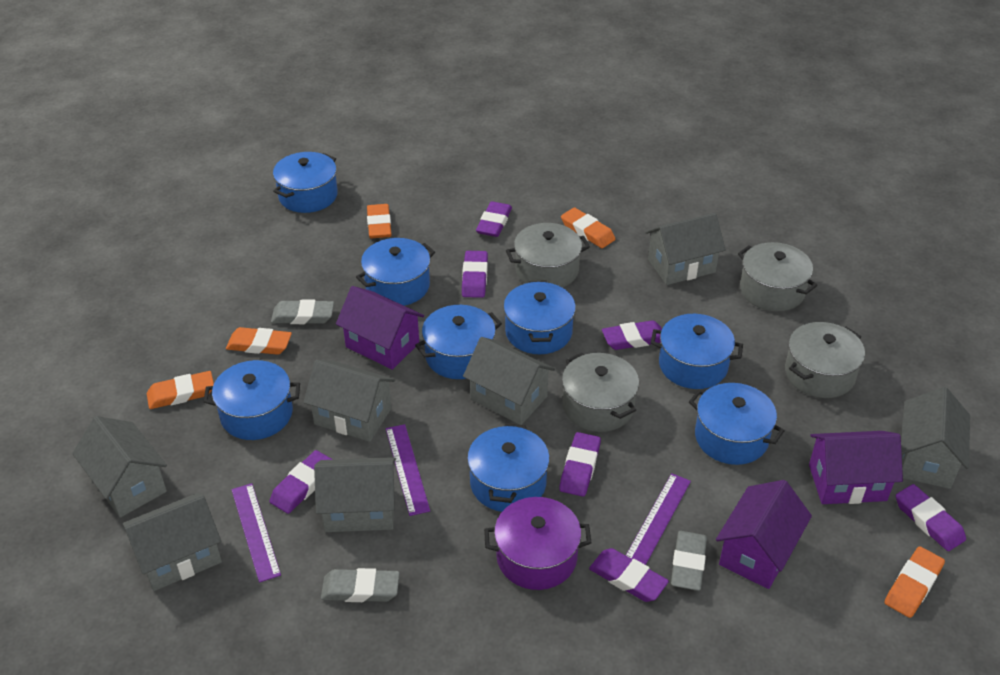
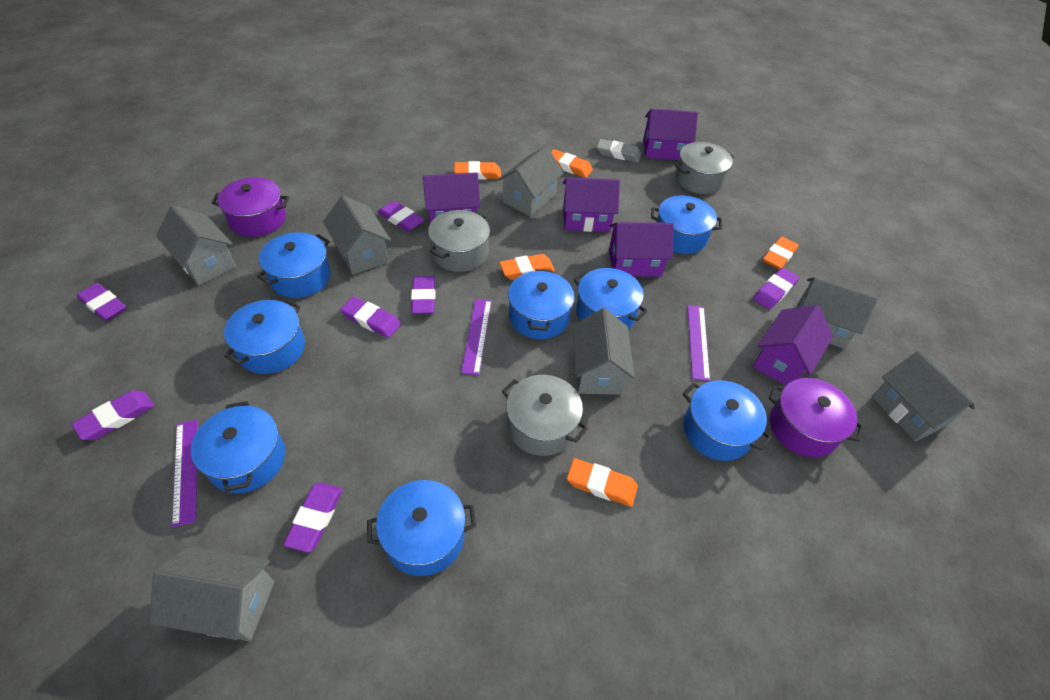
grey eraser: 3 -> 1
grey pot: 4 -> 3
purple house: 3 -> 5
purple pot: 1 -> 2

